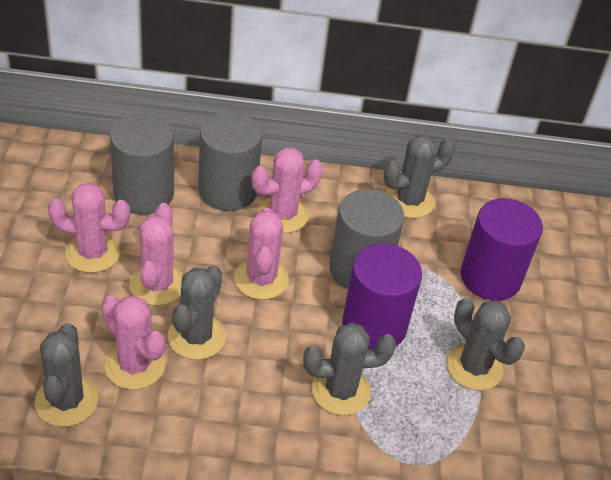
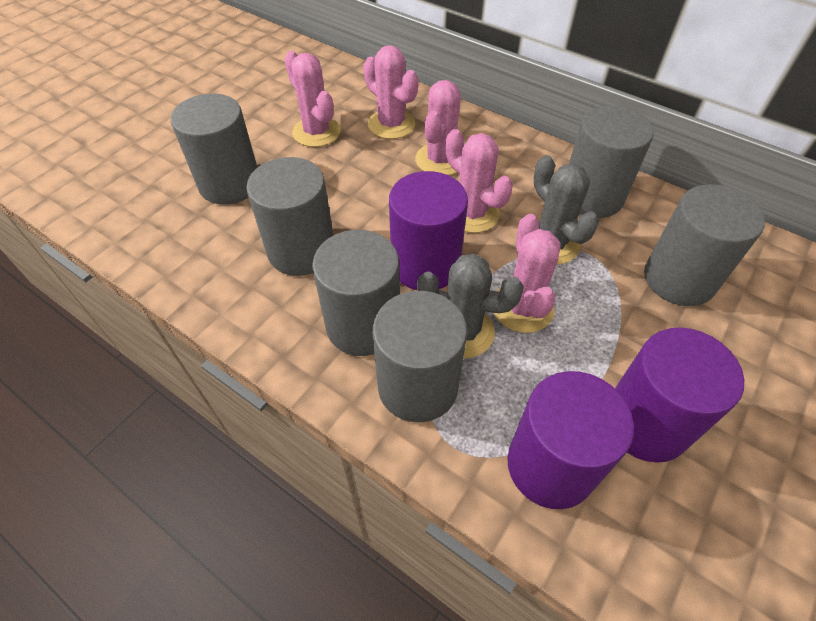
grey cactus: 5 -> 2
grey cylinder: 3 -> 6
purple cylinder: 2 -> 3

